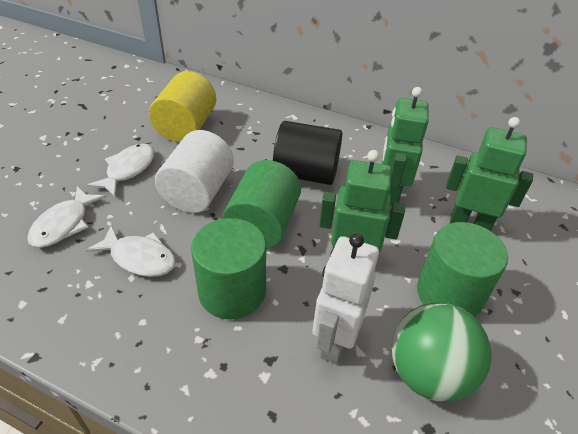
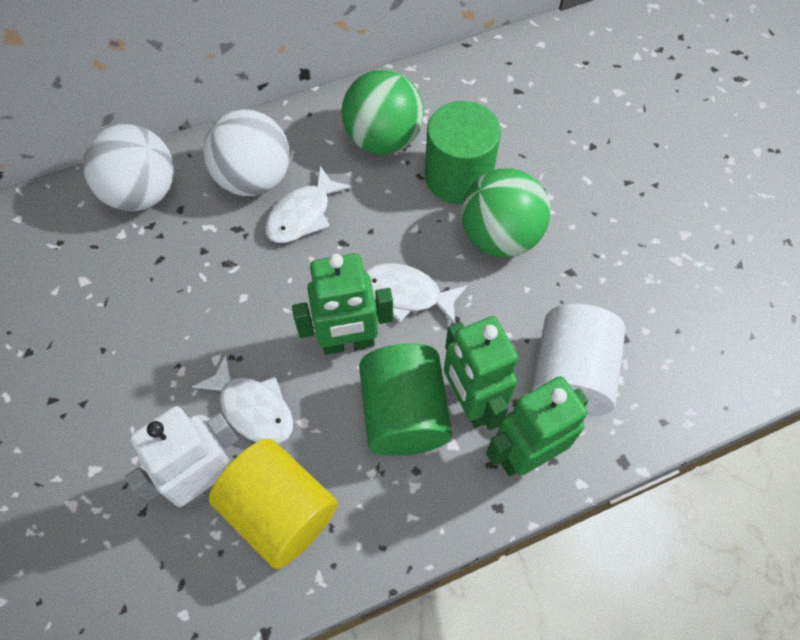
black cylinder: 1 -> 0
green ball: 1 -> 2
green cylinder: 3 -> 2
white ball: 0 -> 2

